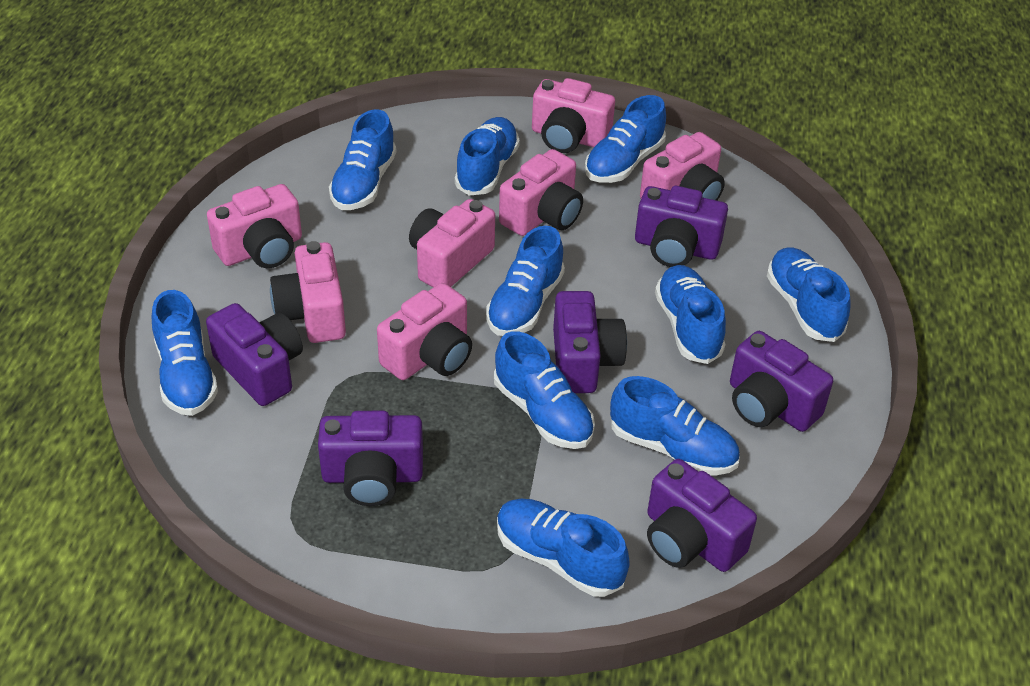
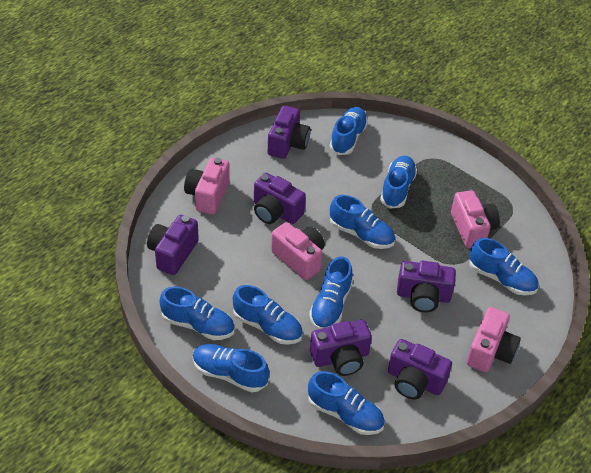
blue shoe: 10 -> 9
pink camera: 7 -> 4

